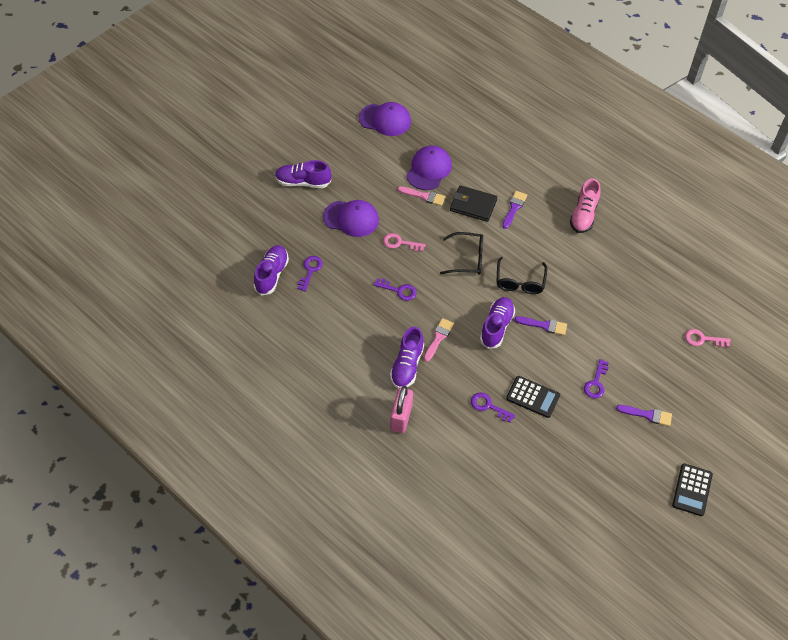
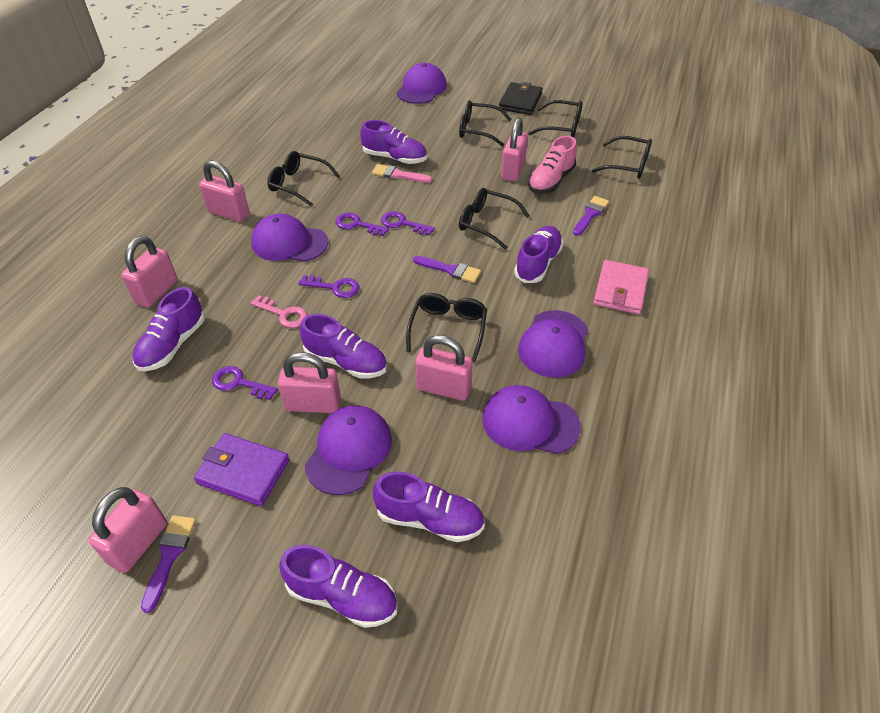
black calculator: 2 -> 0
black glasses: 2 -> 6
pink brush: 2 -> 1
pink key: 2 -> 1
pink padlock: 1 -> 6
pink wallet: 0 -> 1
purple cap: 3 -> 5
purple shoe: 4 -> 6
purple wallet: 0 -> 1

